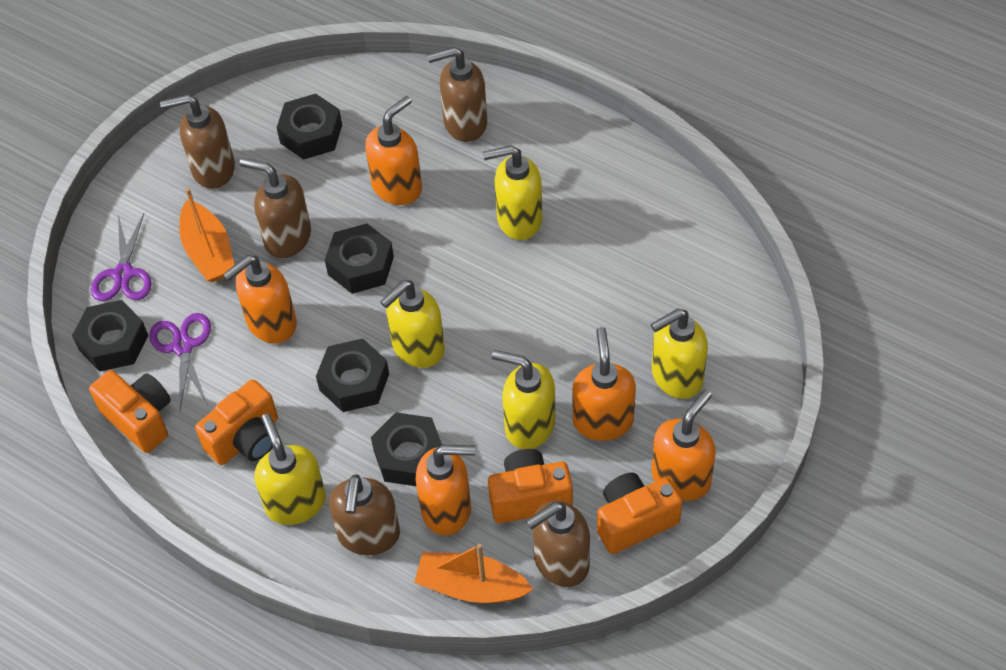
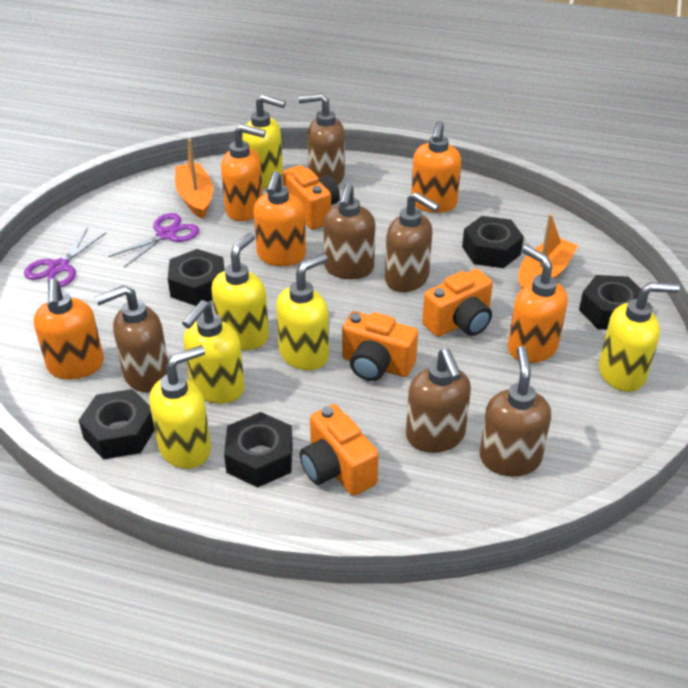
brown soap dispenser: 5 -> 6
yellow soap dispenser: 5 -> 6

